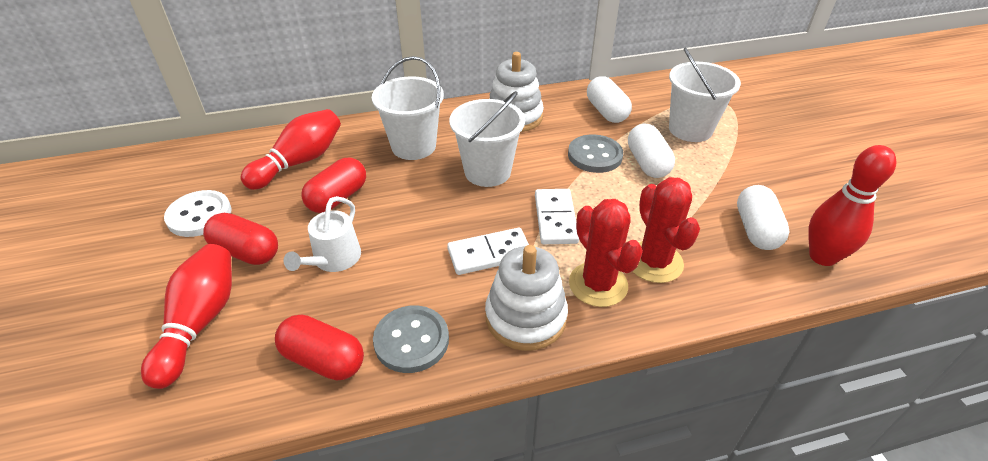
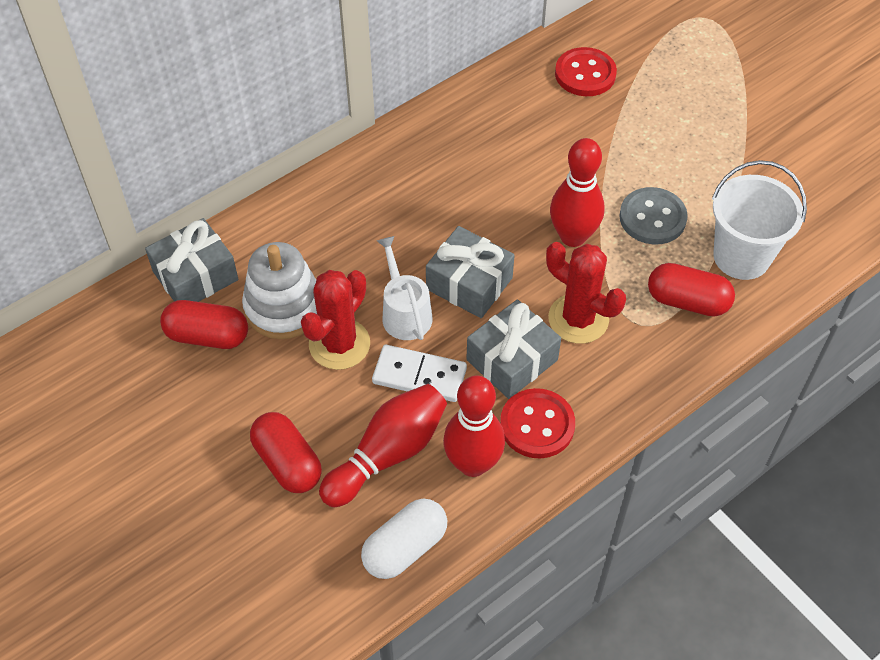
grey button: 2 -> 1
grey gift: 0 -> 3
red button: 0 -> 2
white bucket: 3 -> 1
white button: 1 -> 0
white capsule: 3 -> 1
white domino: 2 -> 1
white stacking toy: 2 -> 1

